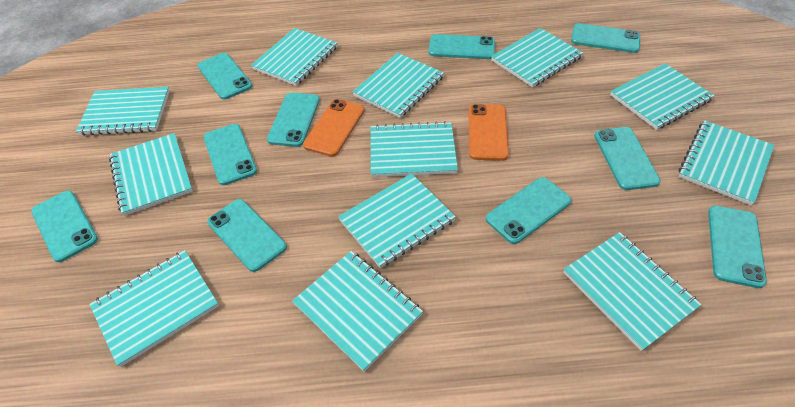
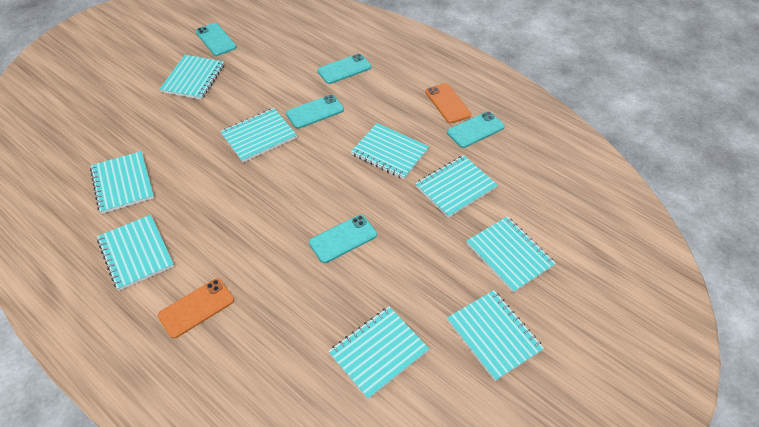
turquoise notebook: 12 -> 9
turquoise phone: 10 -> 5

